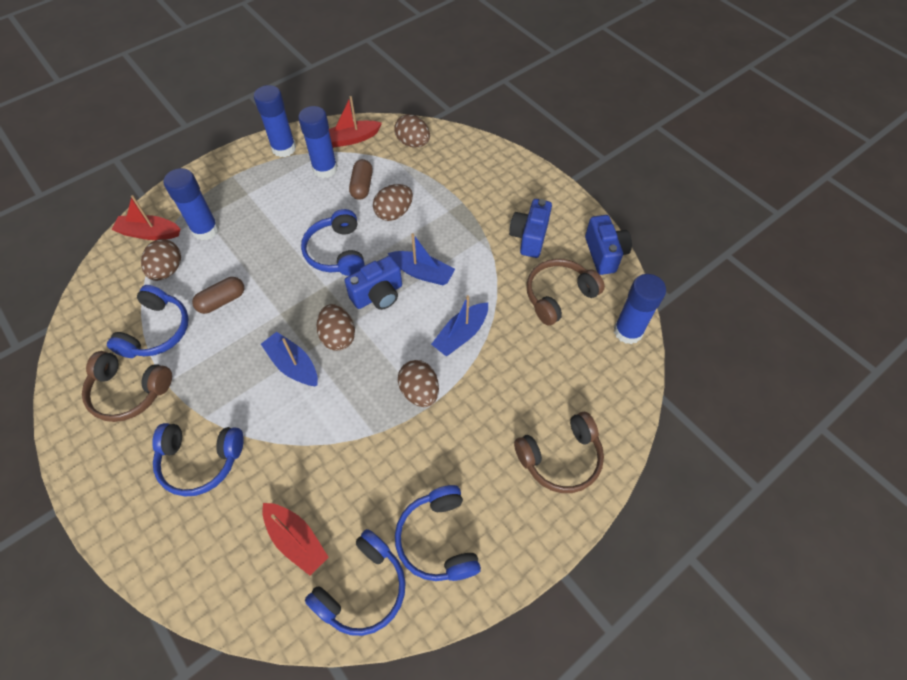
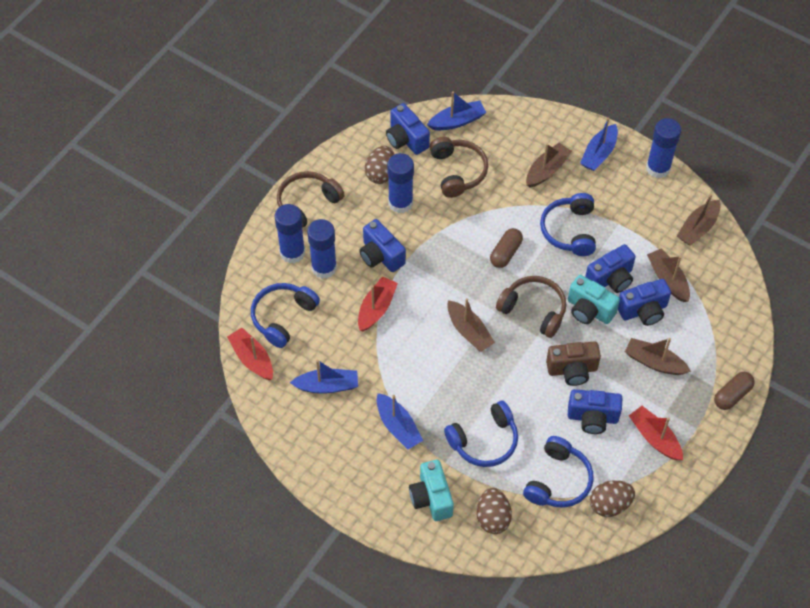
blue boat: 3 -> 4
blue camera: 3 -> 5
blue headphones: 5 -> 4
brown boat: 0 -> 5
brown camera: 0 -> 1
brown egg: 5 -> 3
turquoise camera: 0 -> 2

